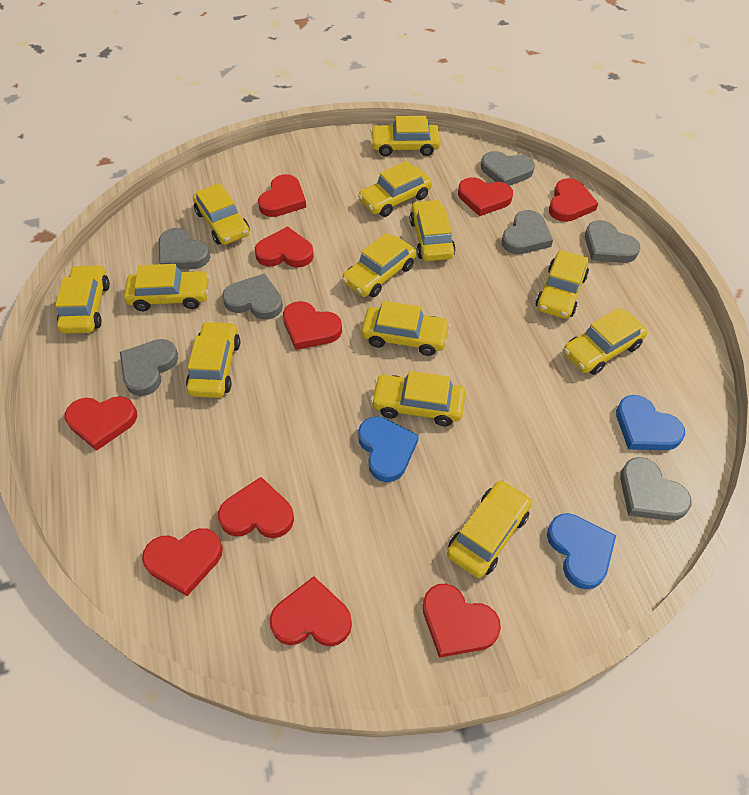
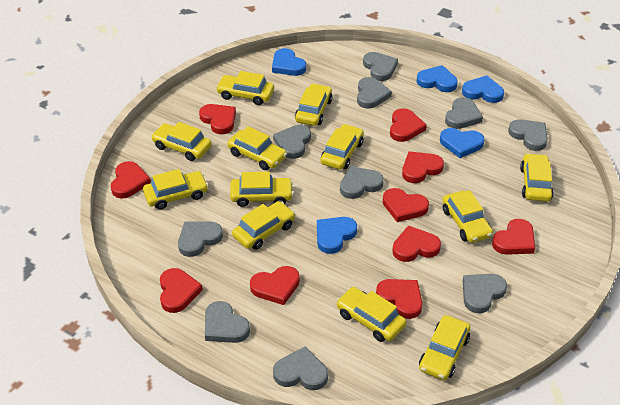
blue heart: 3 -> 5
grey heart: 7 -> 10
yellow car: 13 -> 12

